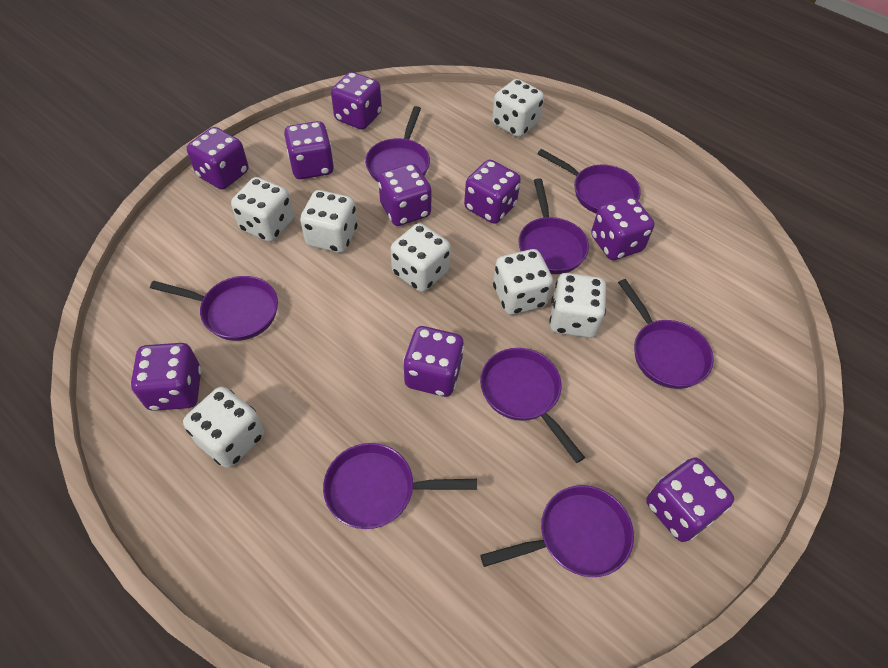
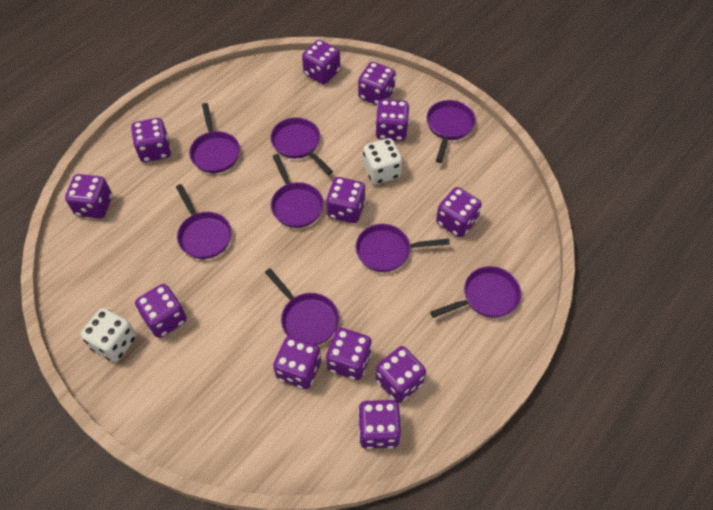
purple dice: 9 -> 12
white dice: 7 -> 2

